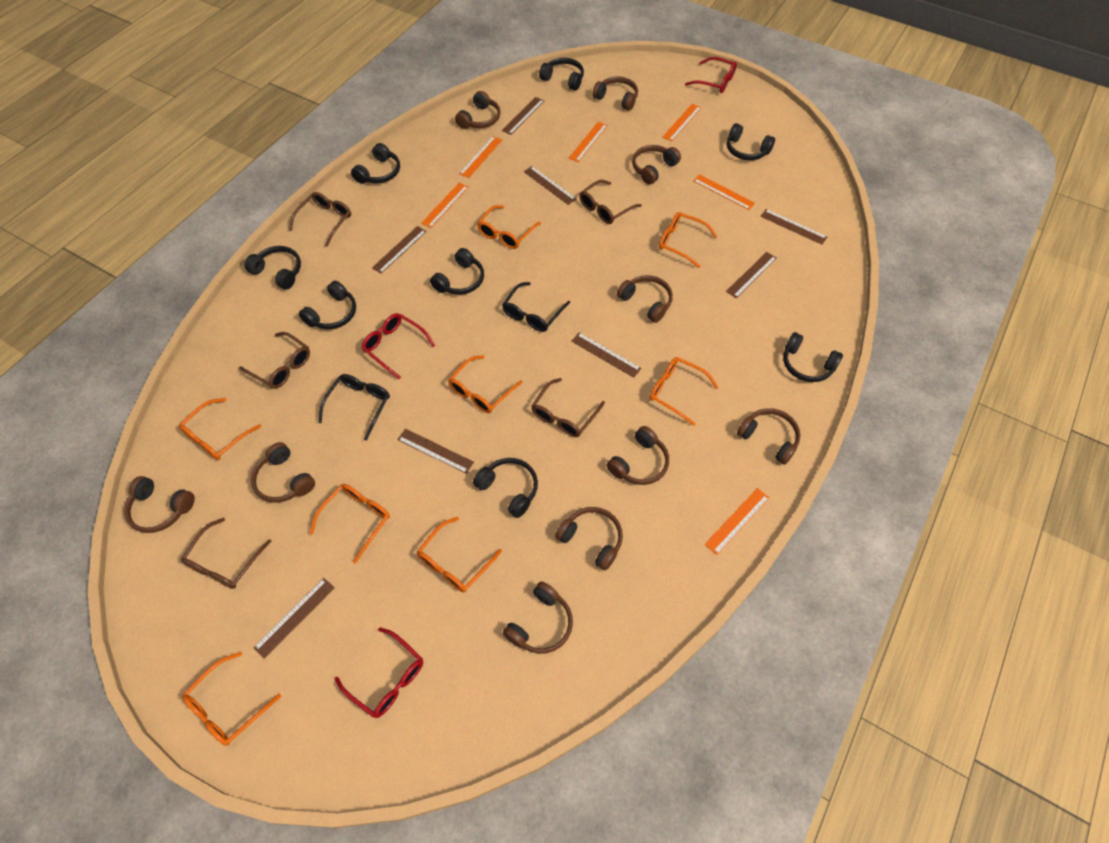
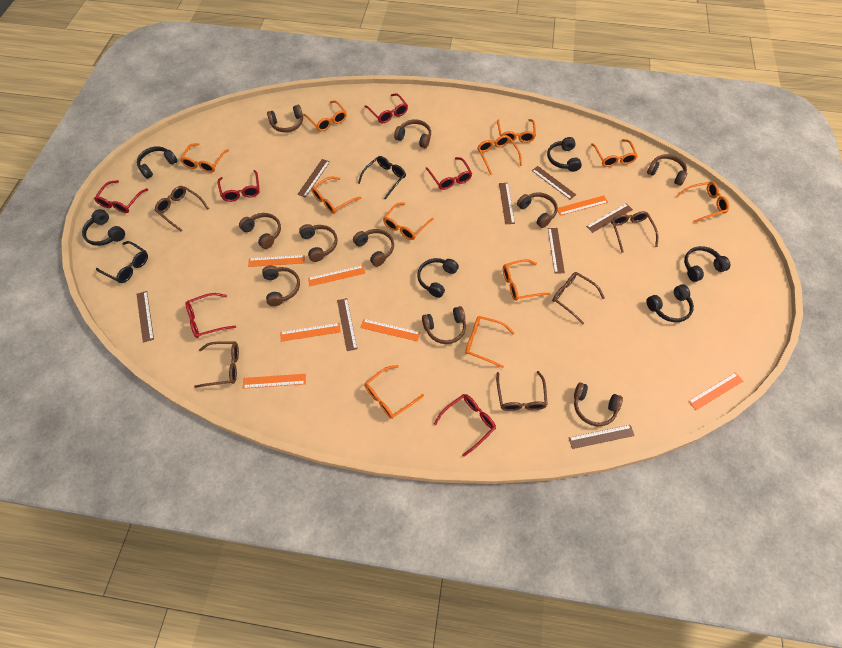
black headphones: 8 -> 6
orange glasses: 8 -> 11
orange ruler: 6 -> 7
red glasses: 3 -> 6

